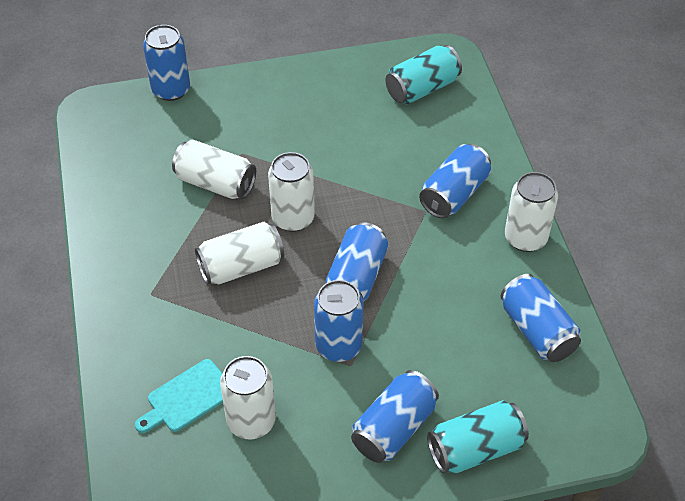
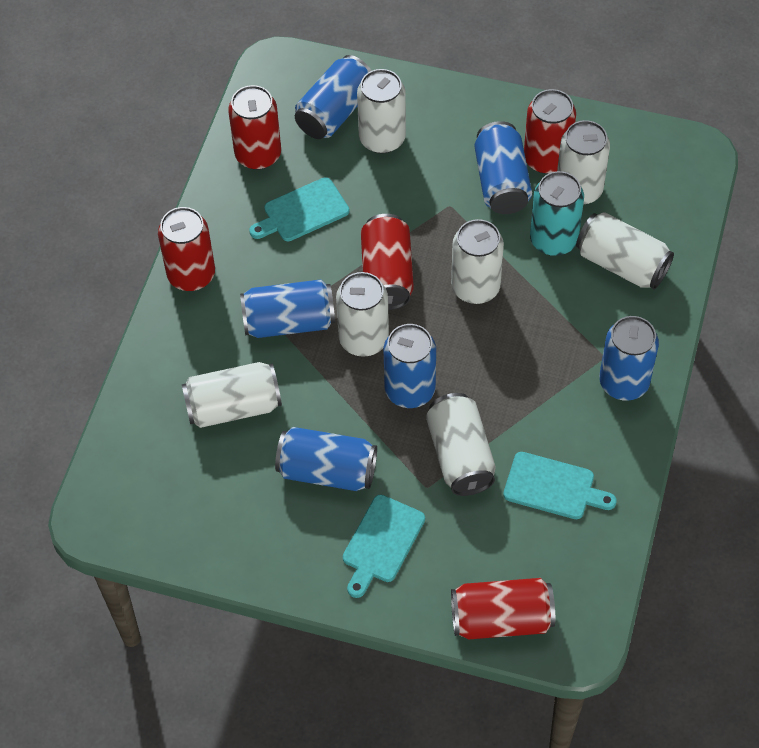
red can: 0 -> 5
turquoise can: 2 -> 1
turquoise cutting board: 1 -> 3
white can: 5 -> 7

